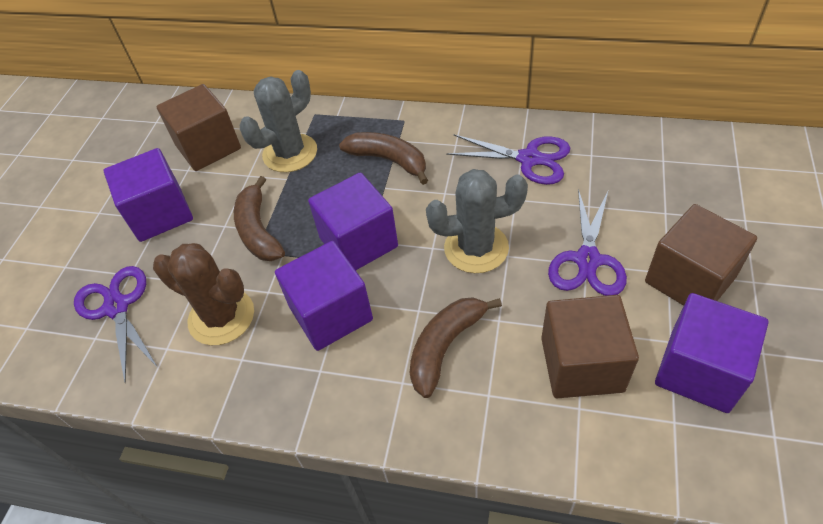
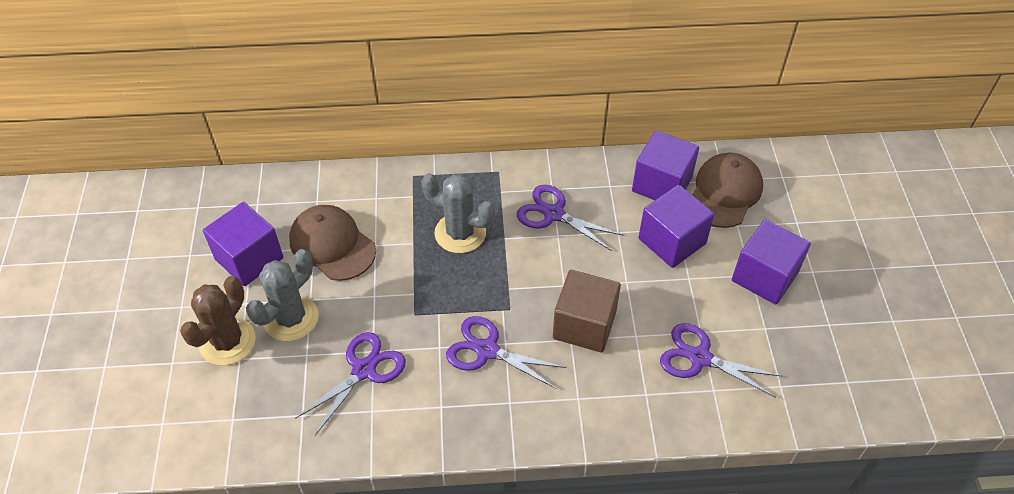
brown banana: 3 -> 0
brown cap: 0 -> 2
brown cube: 3 -> 1
purple scissors: 3 -> 4

